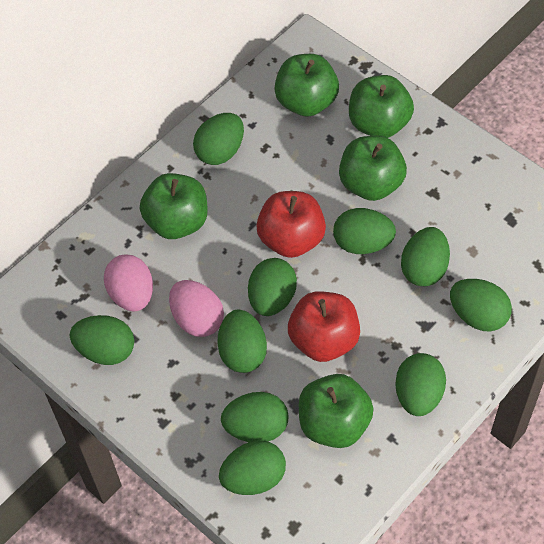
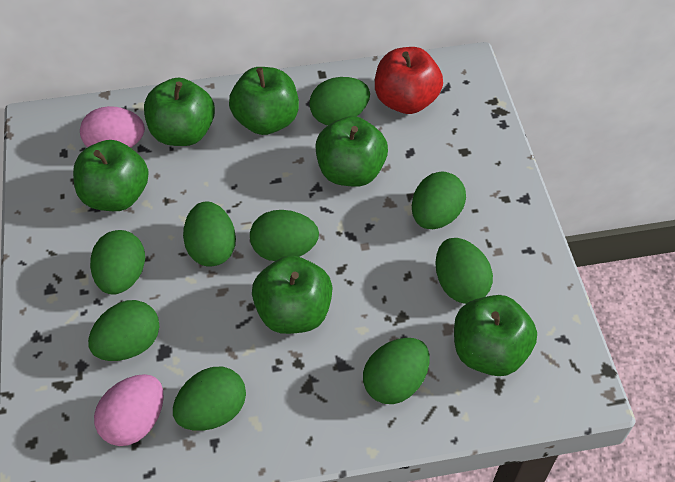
green apple: 5 -> 6
green egg: 10 -> 9
red apple: 2 -> 1

